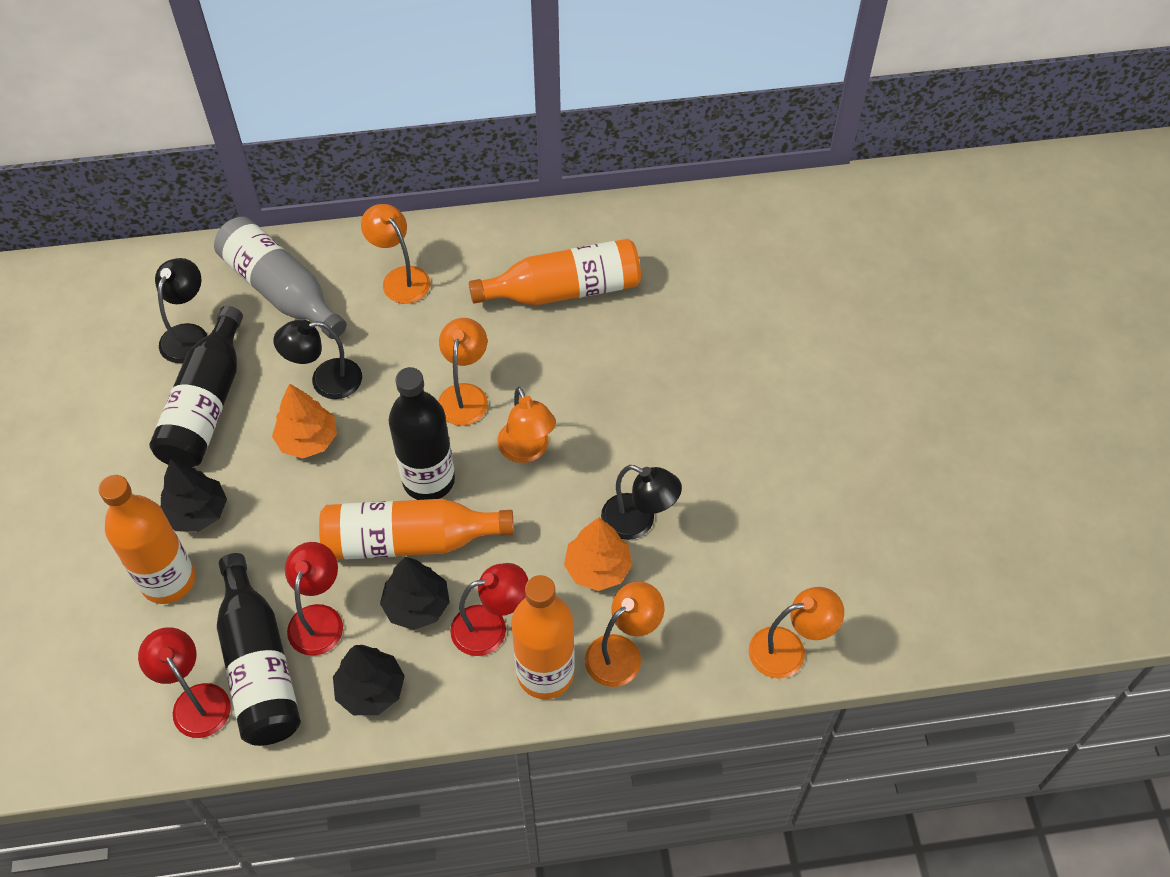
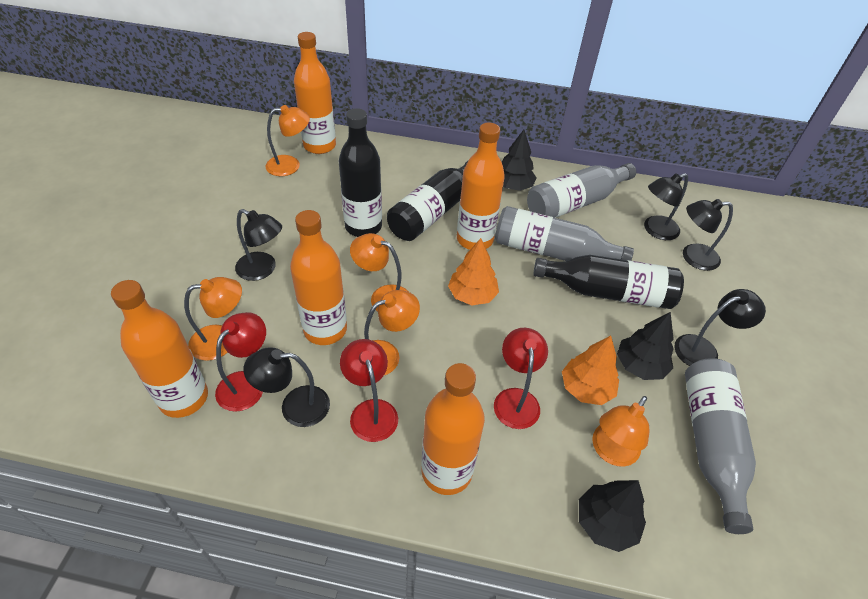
black lamp: 3 -> 5
grey bottle: 1 -> 3
orange bottle: 4 -> 5

